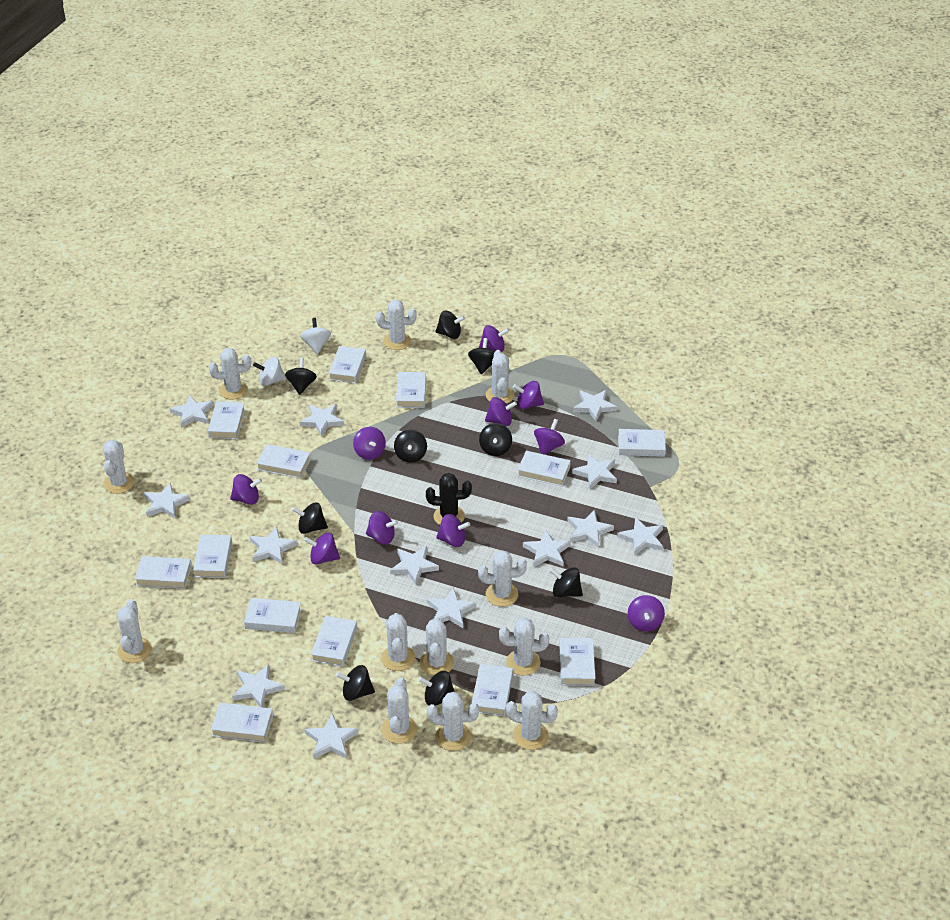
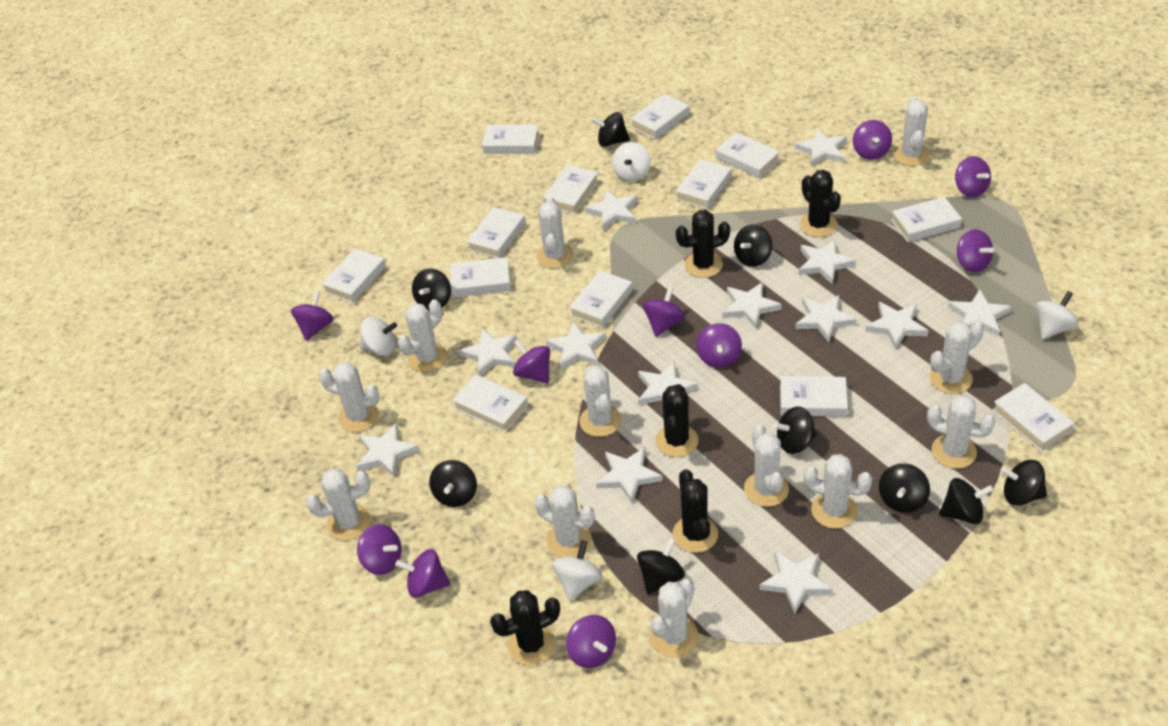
black cactus: 1 -> 5
white spinning top: 2 -> 4

